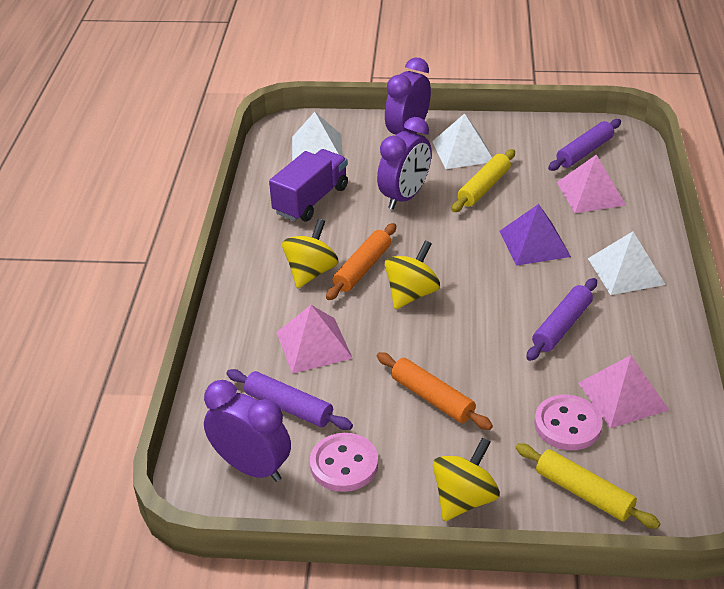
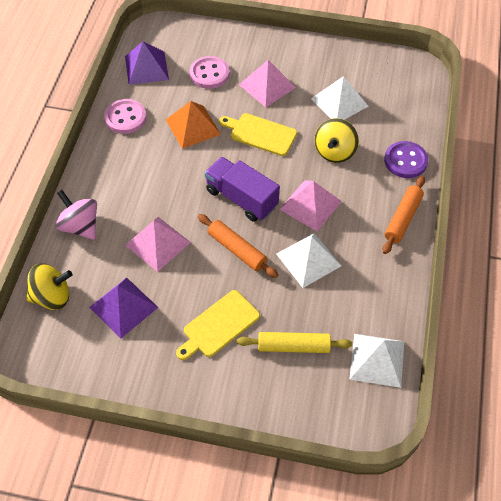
orange pyramid: 0 -> 1
pink spinning top: 0 -> 1
purple button: 0 -> 1
purple clock: 3 -> 0
purple pyramid: 1 -> 2
purple rolling pin: 3 -> 0
yellow cutting board: 0 -> 2
yellow rolling pin: 2 -> 1
yellow spinning top: 3 -> 2

